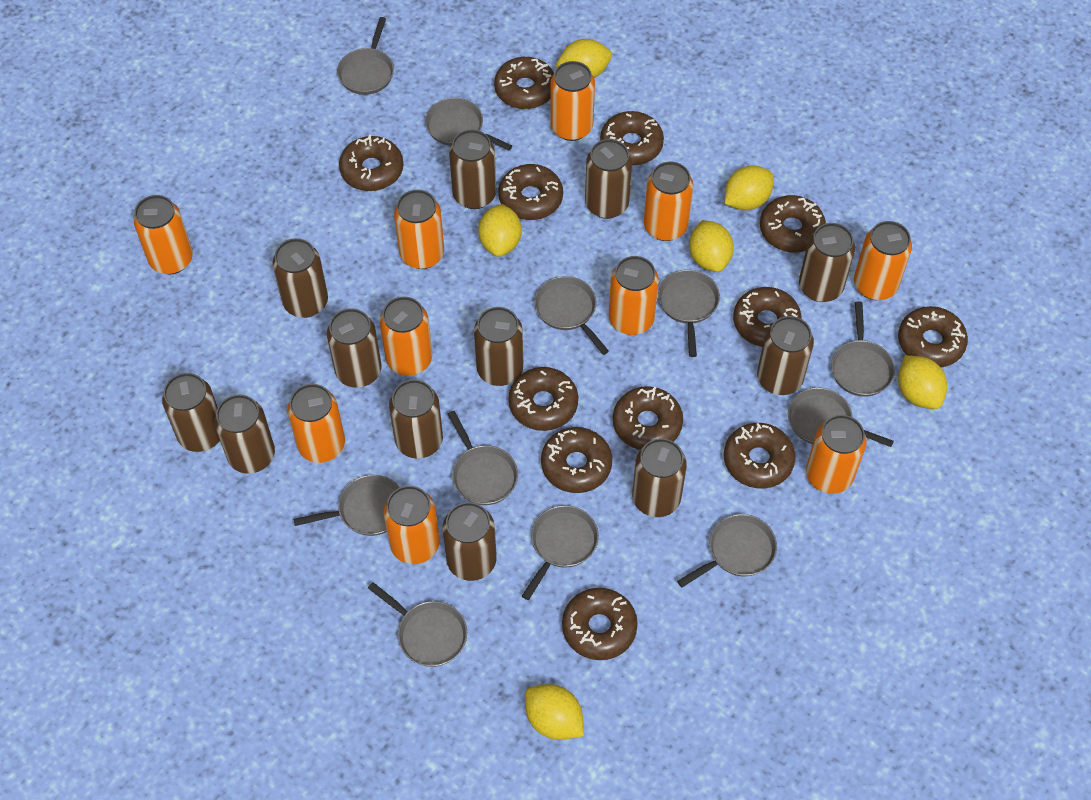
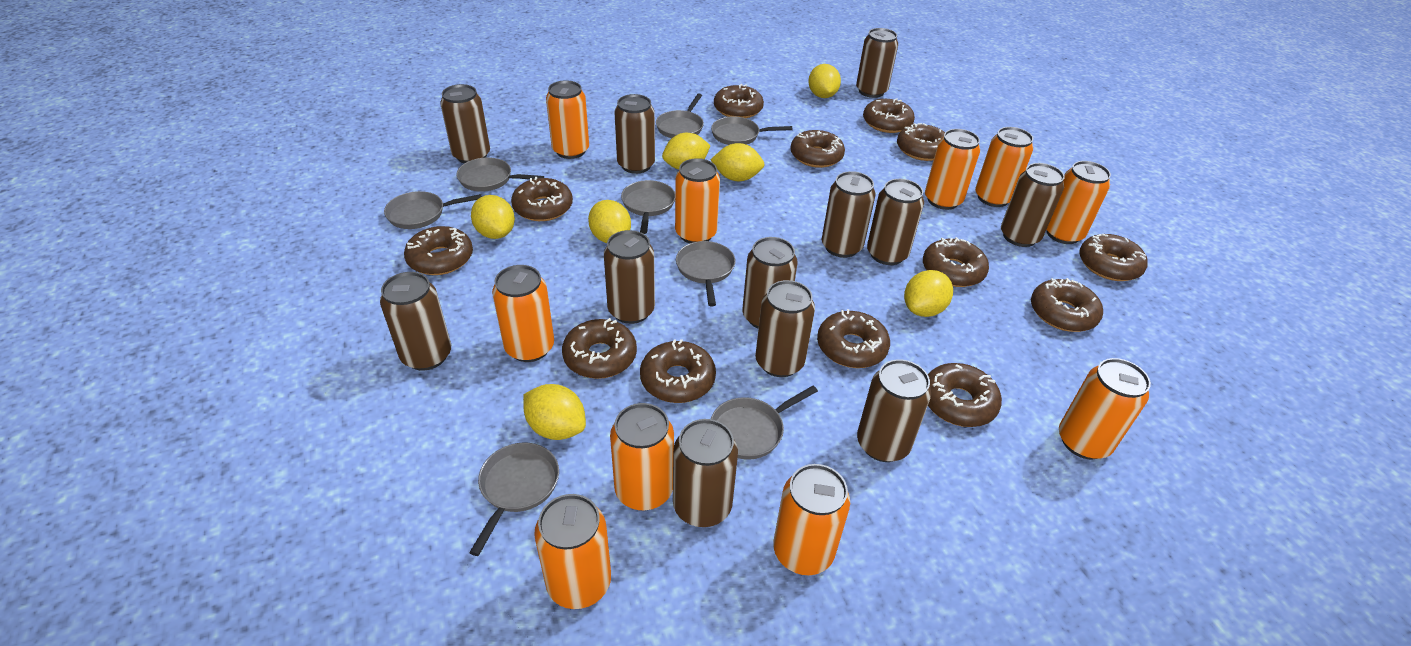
brown donut: 12 -> 13
grey pan: 11 -> 8
yellow lemon: 6 -> 7

